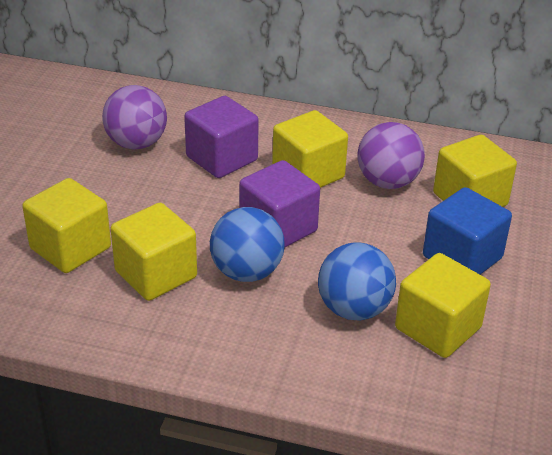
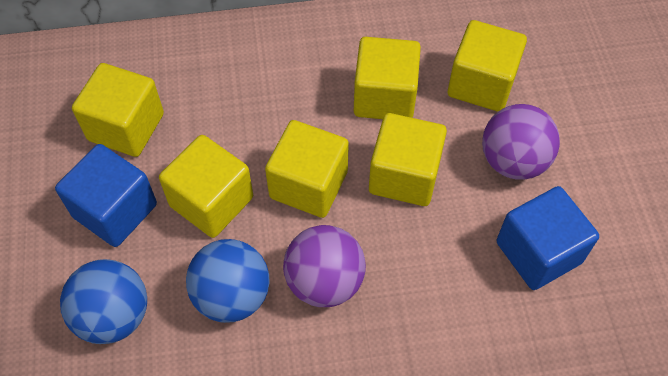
blue cube: 1 -> 2
purple cube: 2 -> 0
yellow cube: 5 -> 6

